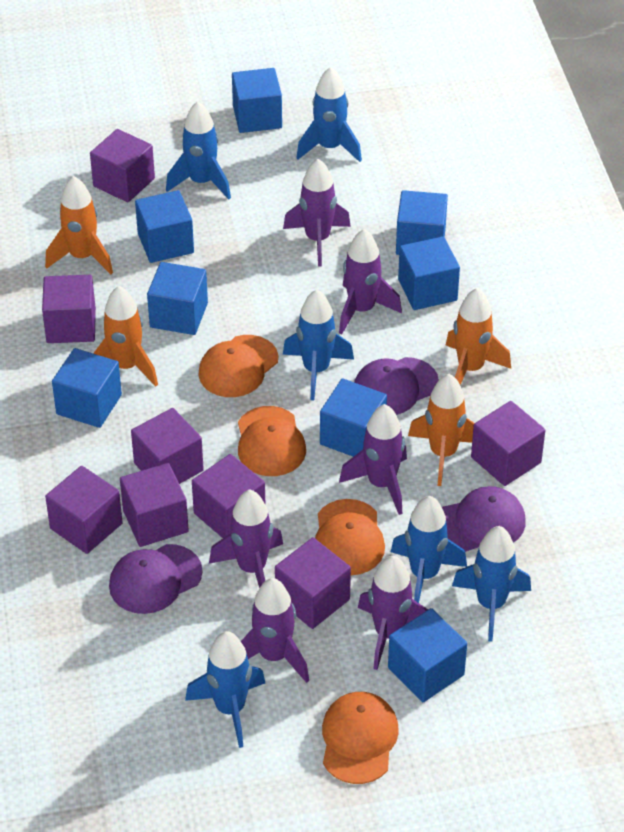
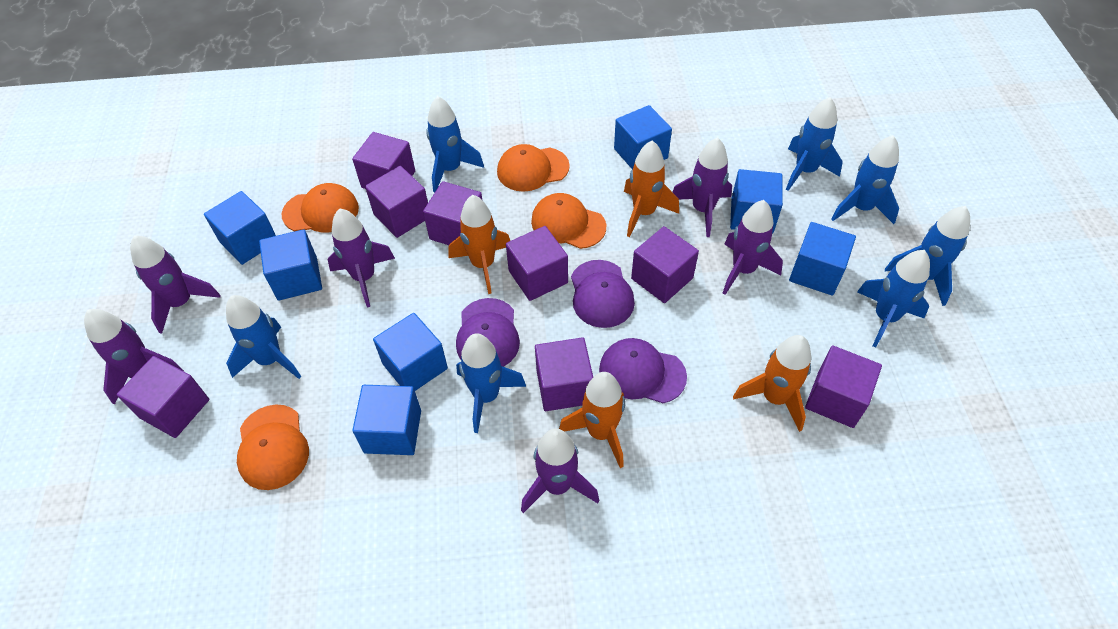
blue cube: 8 -> 7
blue rocket: 6 -> 7

